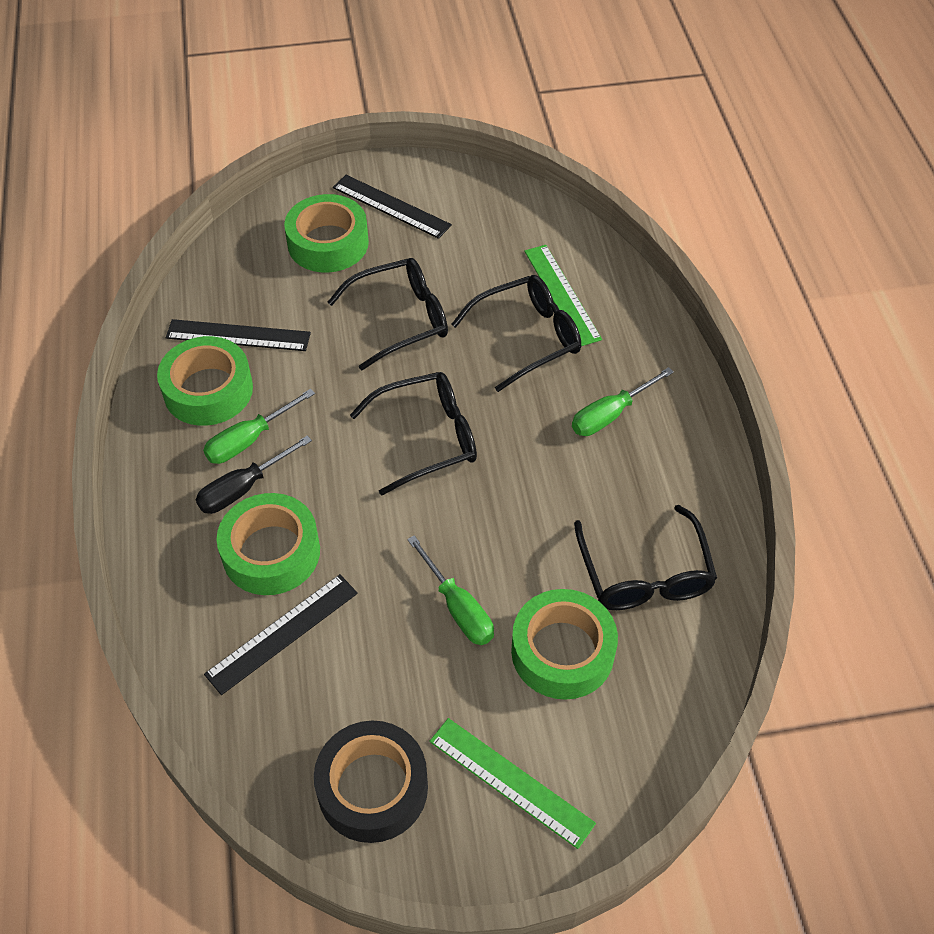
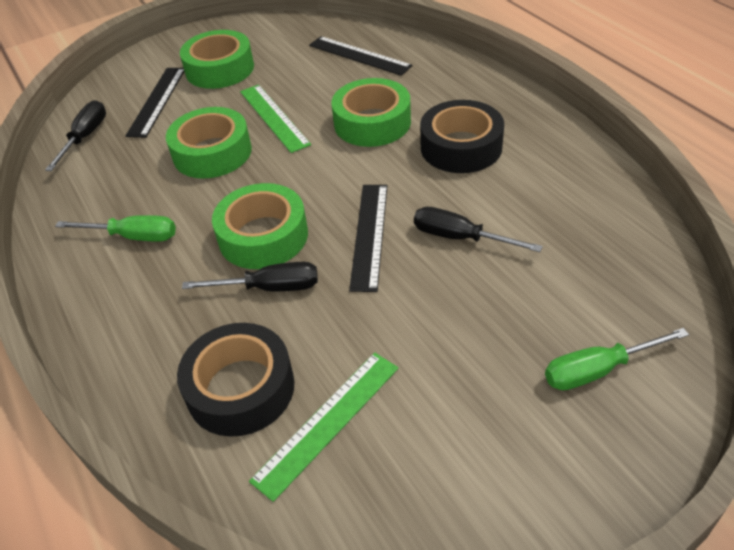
black glasses: 4 -> 0
black screwdriver: 1 -> 3
black tape: 1 -> 2
green screwdriver: 3 -> 2

